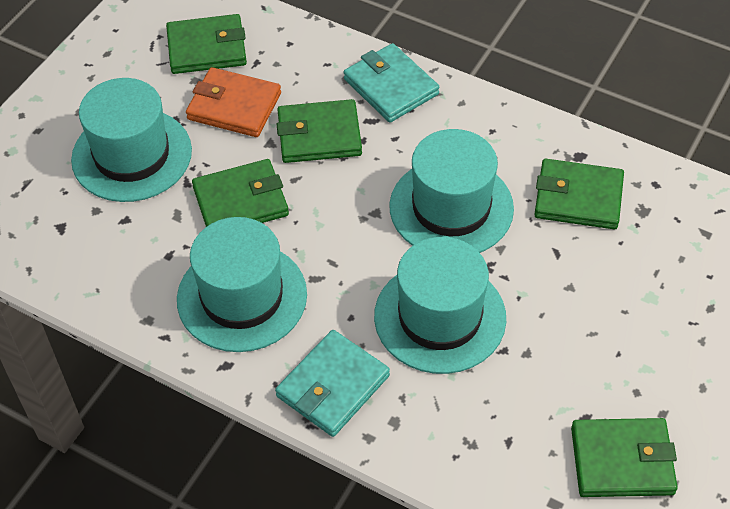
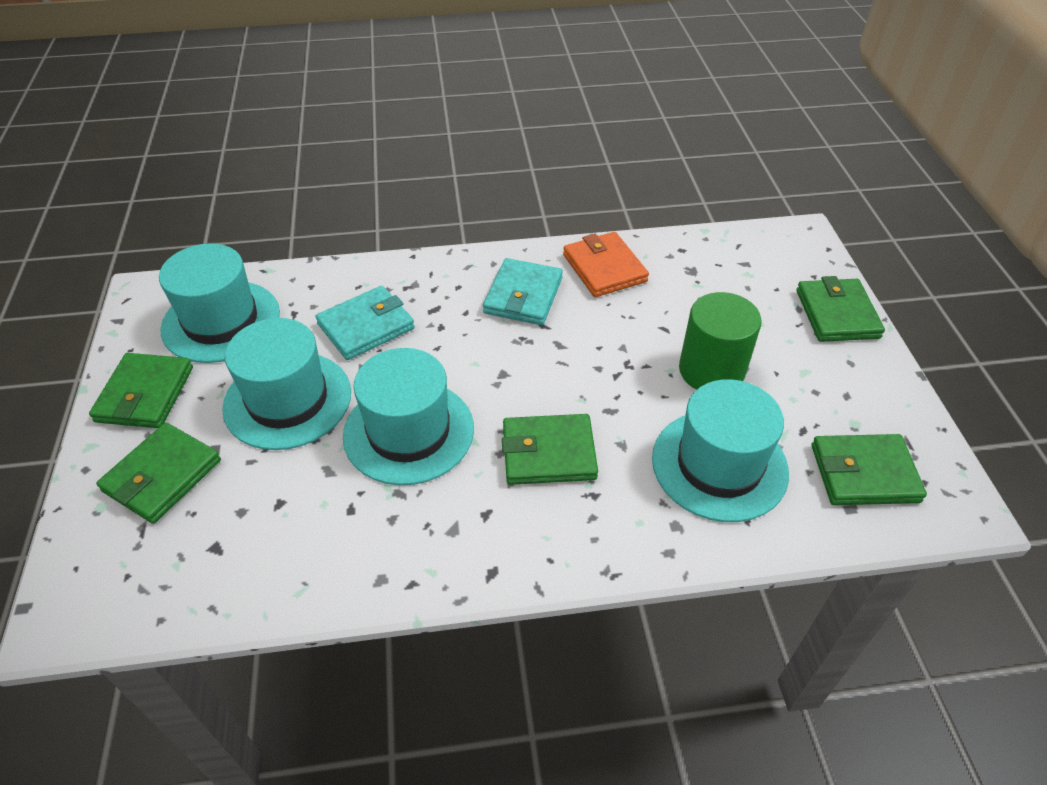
green cylinder: 0 -> 1

